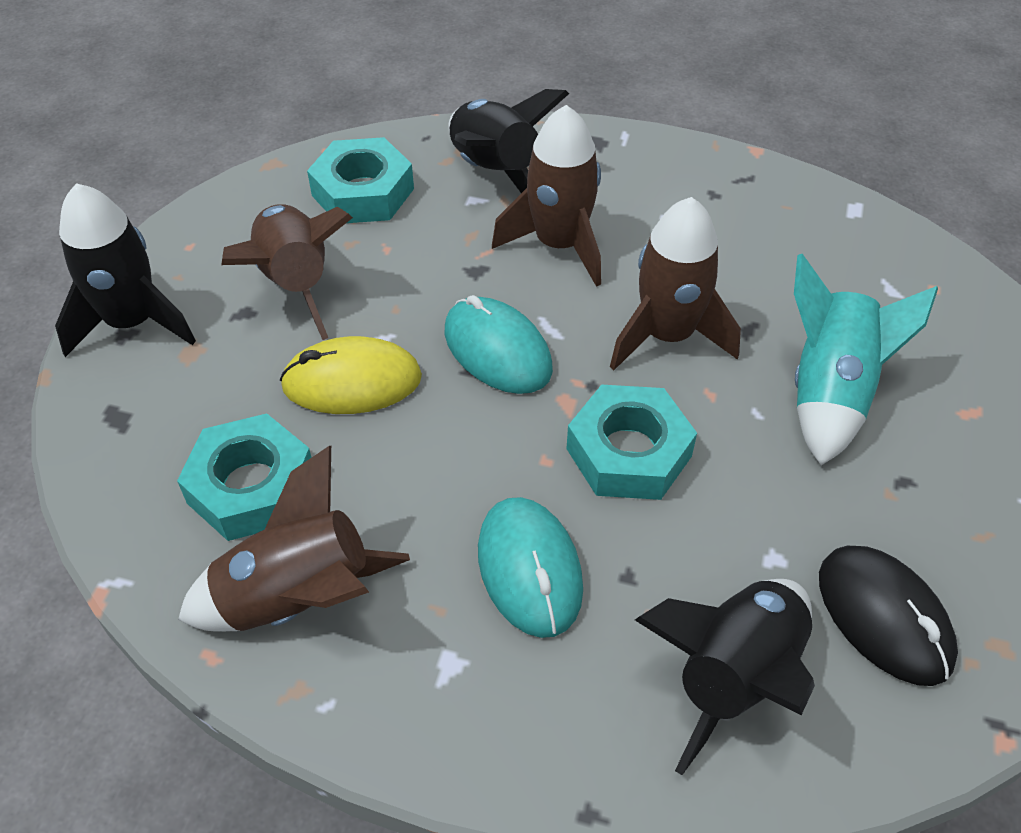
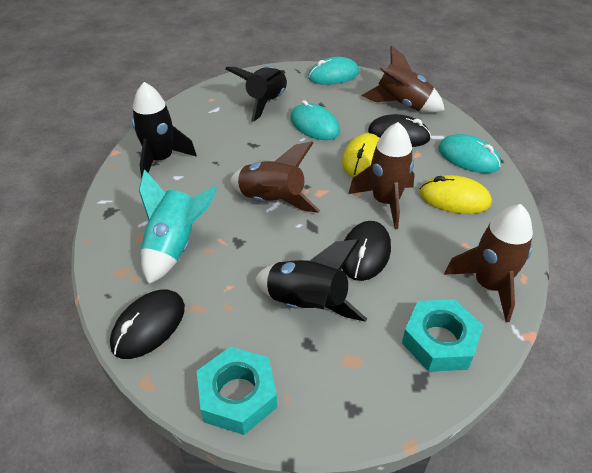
black mouse: 1 -> 3
turquoise mouse: 2 -> 3
turquoise nut: 3 -> 2
yellow mouse: 1 -> 2

